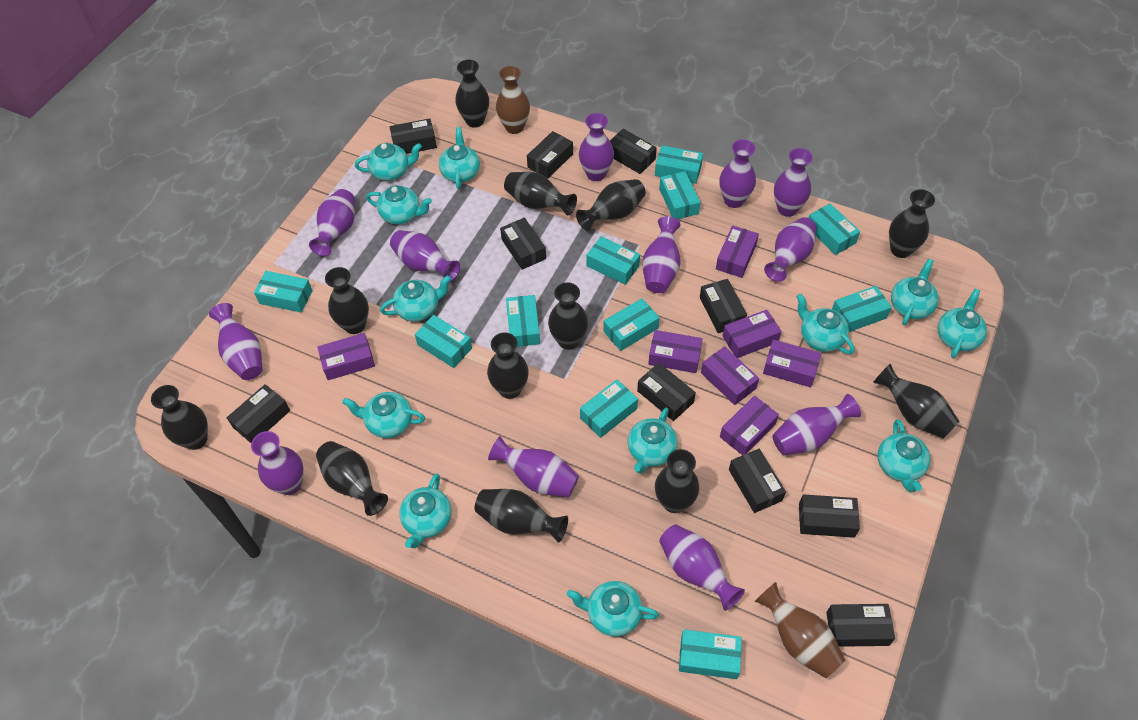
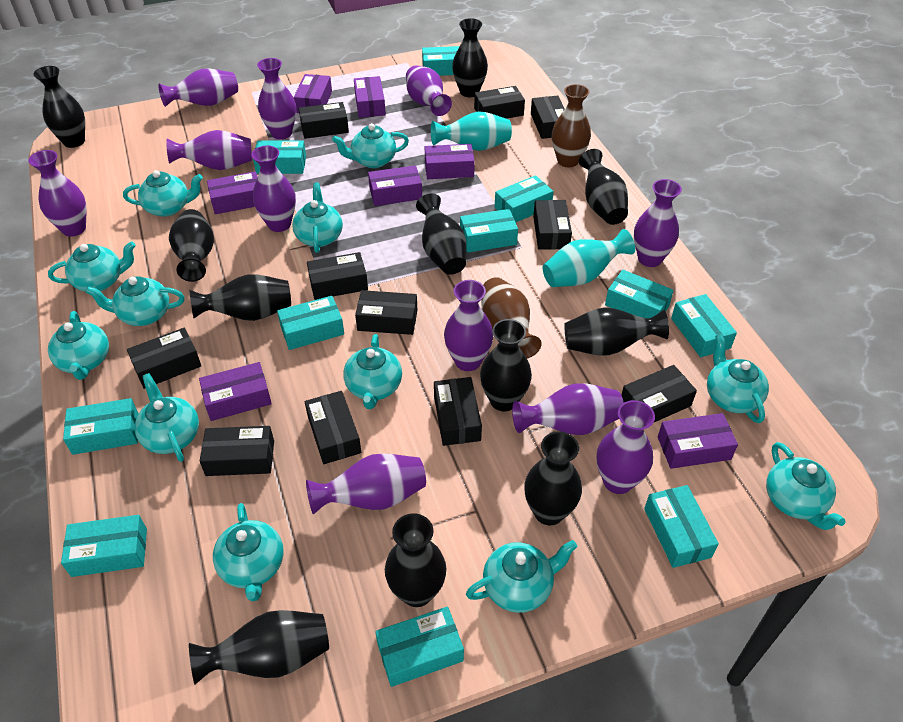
black box: 10 -> 11
black vase: 12 -> 11
purple vase: 12 -> 11
turquoise vase: 0 -> 2

